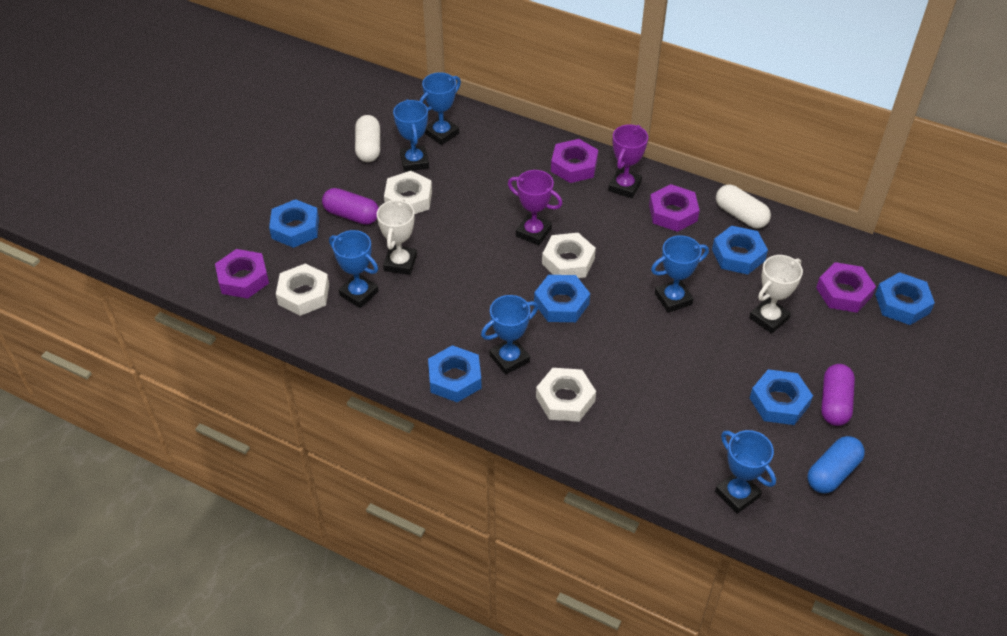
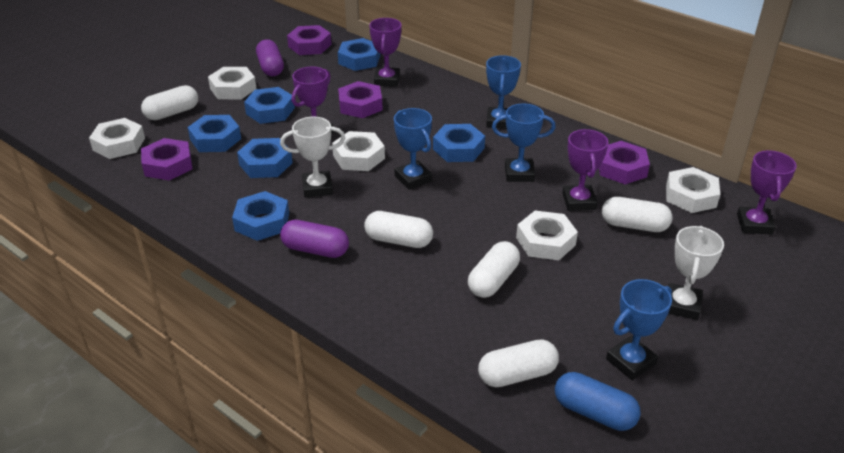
blue trophy: 6 -> 4
purple trophy: 2 -> 4
white capsule: 2 -> 5
white nut: 4 -> 5

